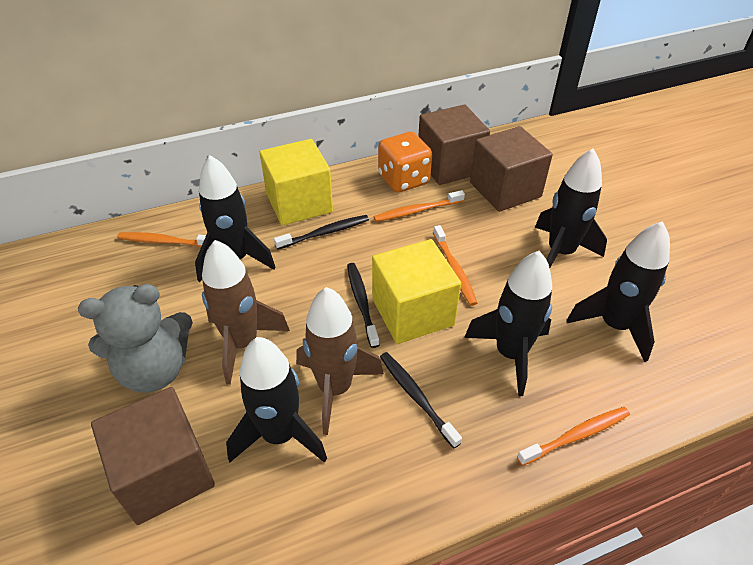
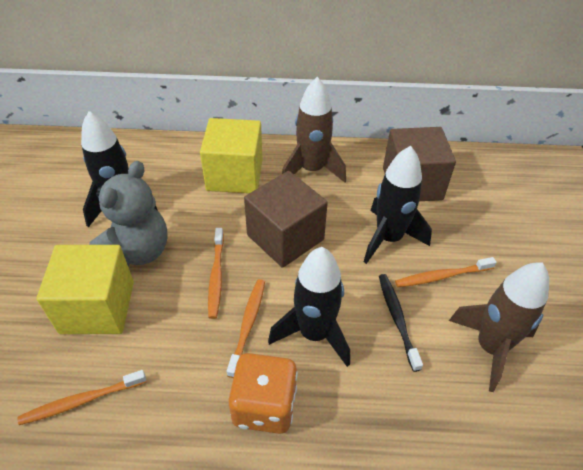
black rocket: 5 -> 3
black toothbrush: 3 -> 1
brown cube: 3 -> 2

